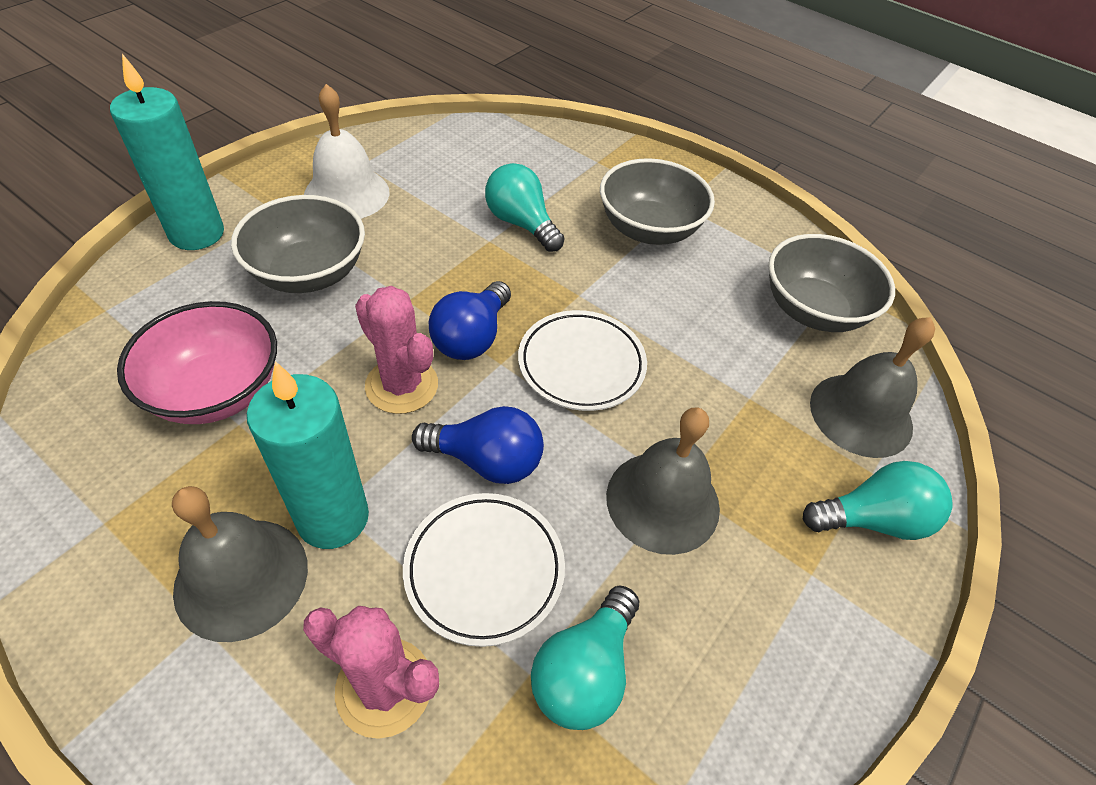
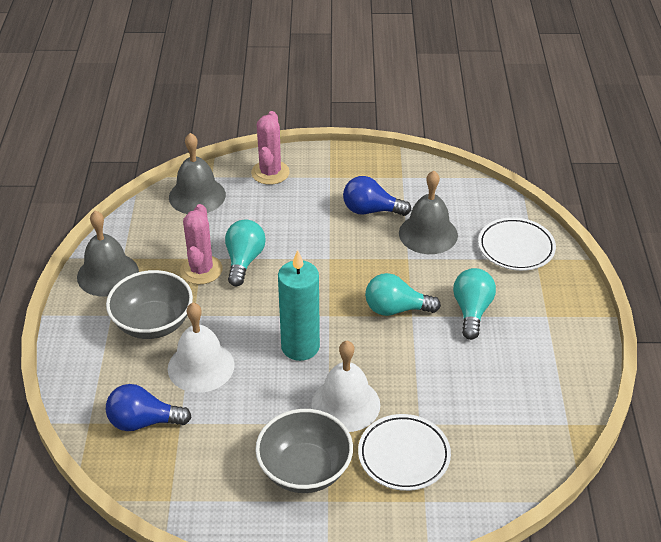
grey bowl: 3 -> 2
pink bowl: 1 -> 0
turquoise candle: 2 -> 1
white bell: 1 -> 2

